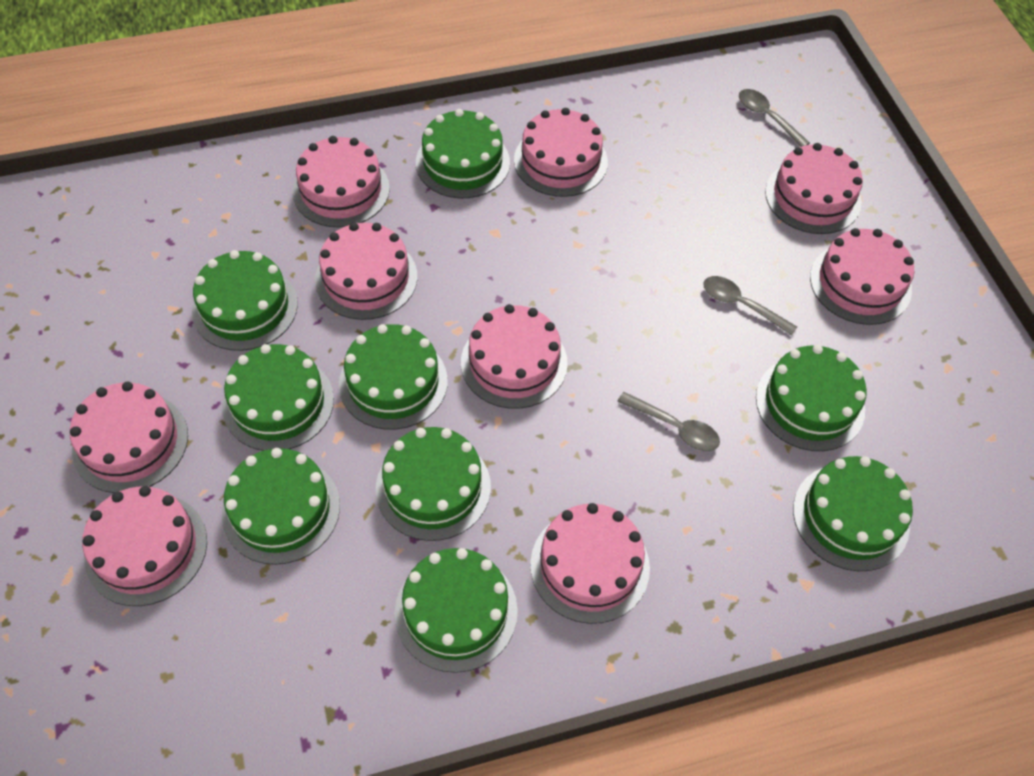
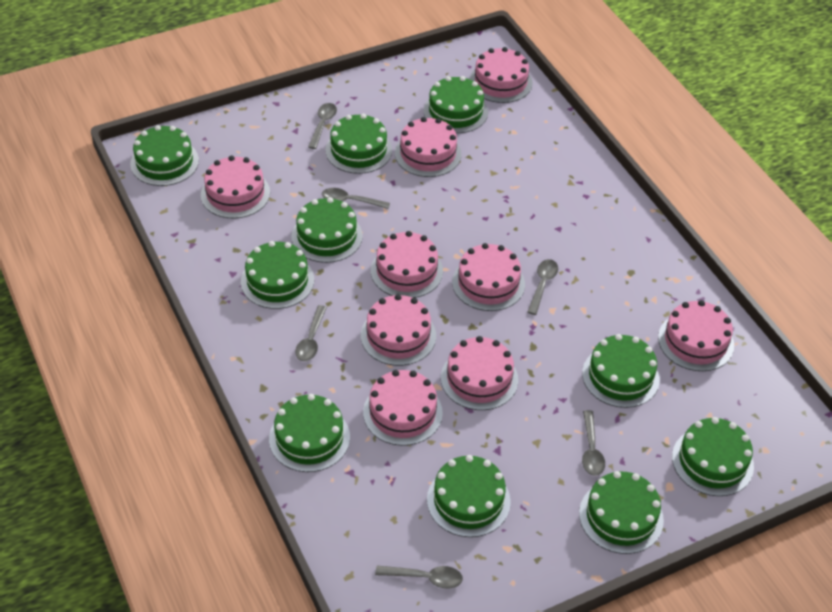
green cake: 9 -> 10
grey spoon: 3 -> 6

